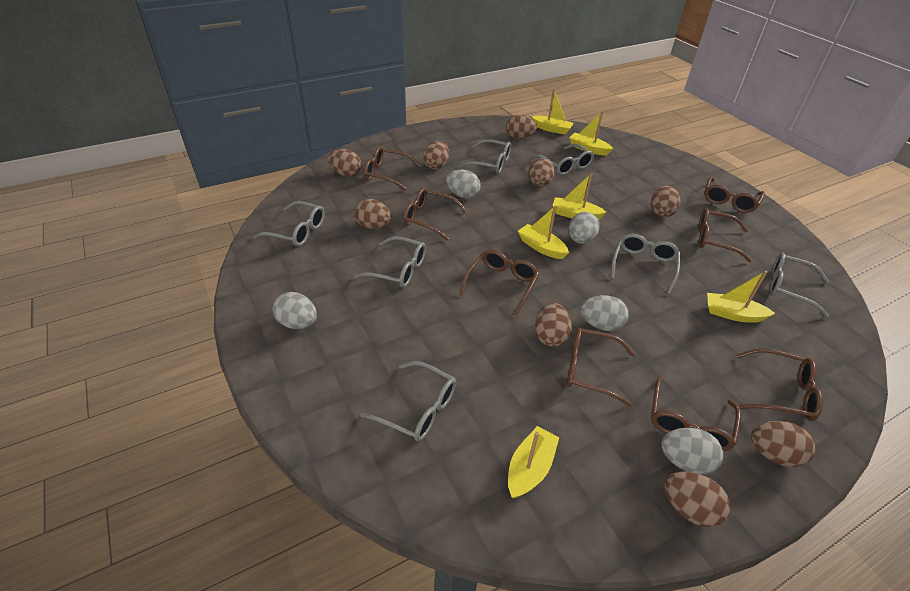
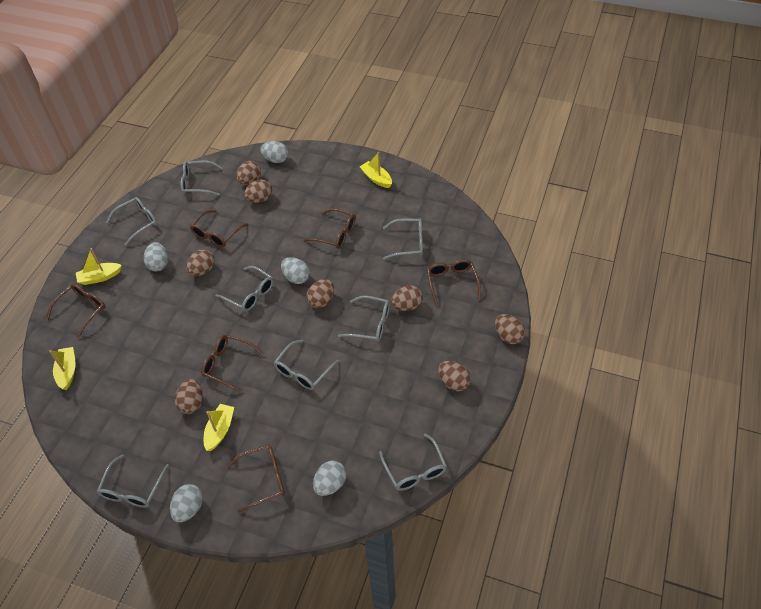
brown egg: 9 -> 8
brown glasses: 8 -> 6
grey glasses: 7 -> 8
yellow boat: 6 -> 4

